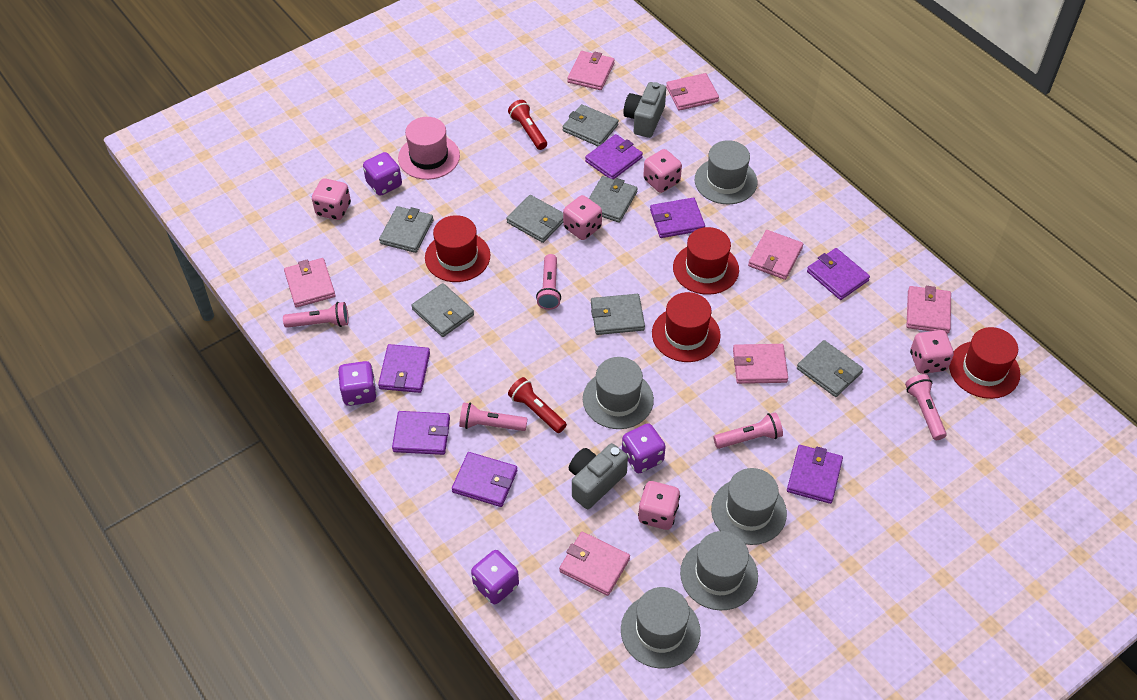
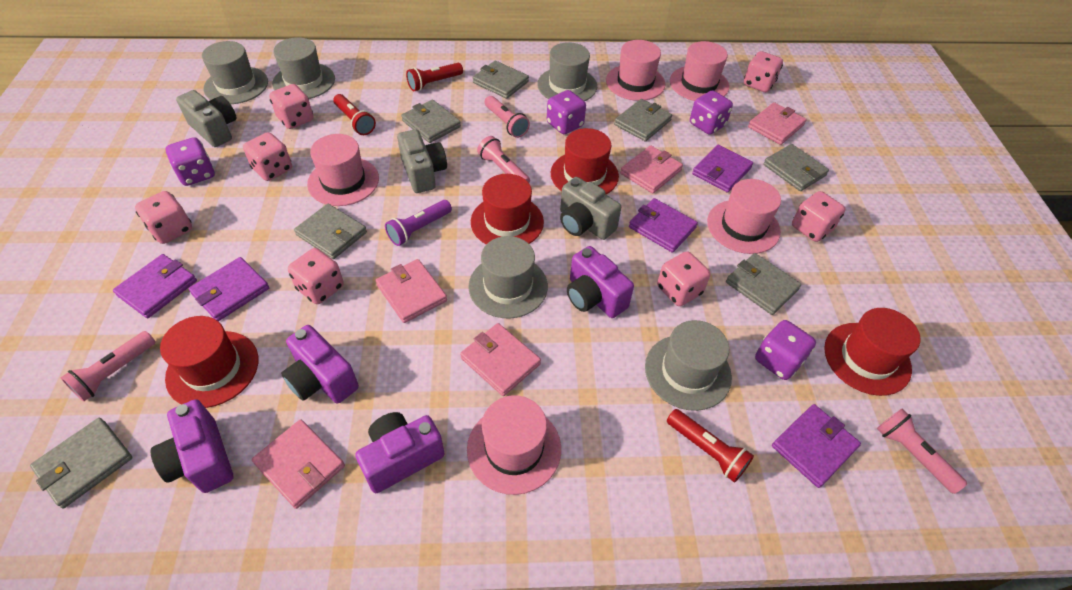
grey camera: 2 -> 3
pink dice: 5 -> 7
pink flashlight: 5 -> 4
pink hat: 1 -> 5
pink wallet: 7 -> 5
purple camera: 0 -> 4
purple flashlight: 0 -> 1
purple wallet: 7 -> 5
red flashlight: 2 -> 3

